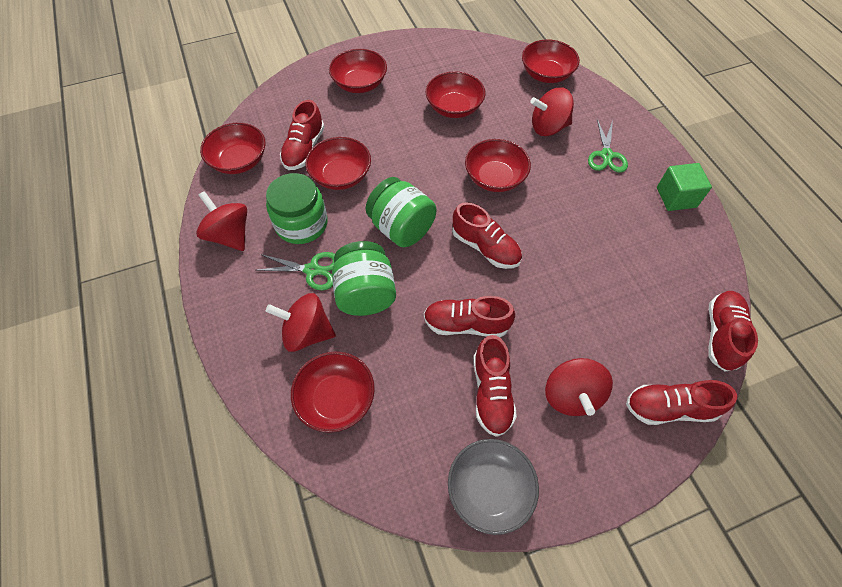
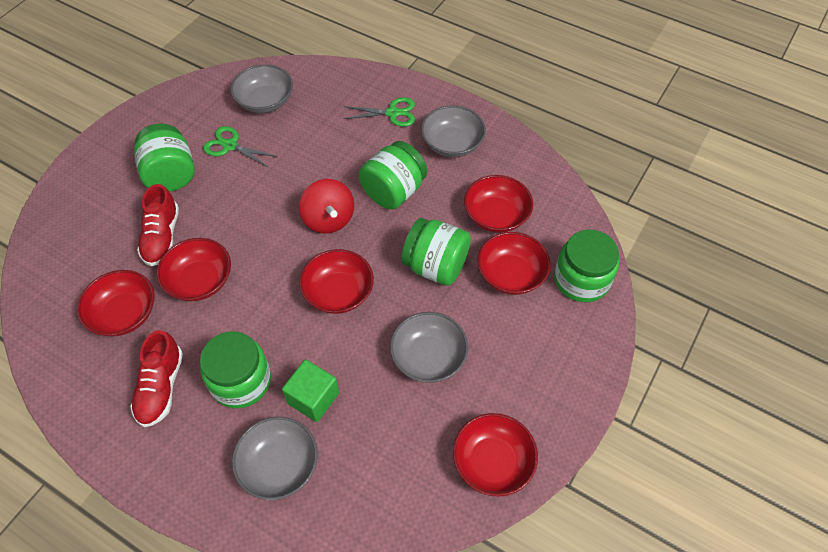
green jar: 3 -> 5
grey bowl: 1 -> 4
red bowl: 7 -> 6
red shoe: 6 -> 2
red spinning top: 4 -> 1

